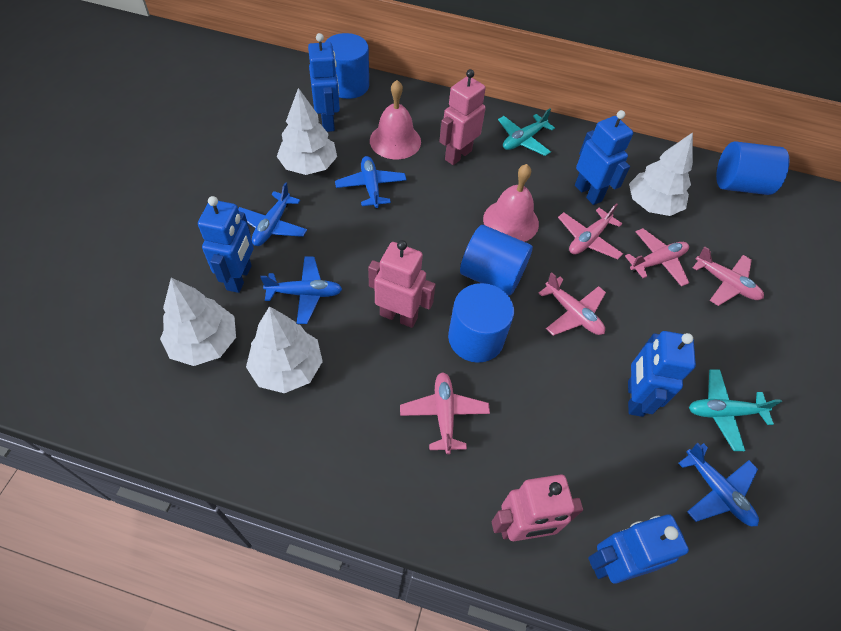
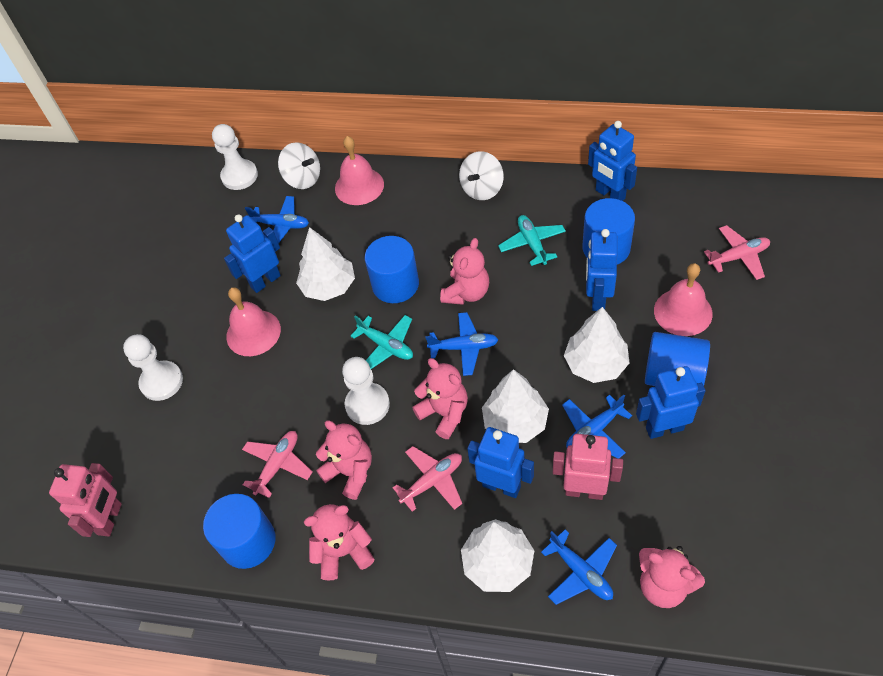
pink bell: 2 -> 3
pink plane: 5 -> 3
pink robot: 3 -> 2
pink teddy bear: 0 -> 5
white pawn: 0 -> 3
white spinning top: 0 -> 2

